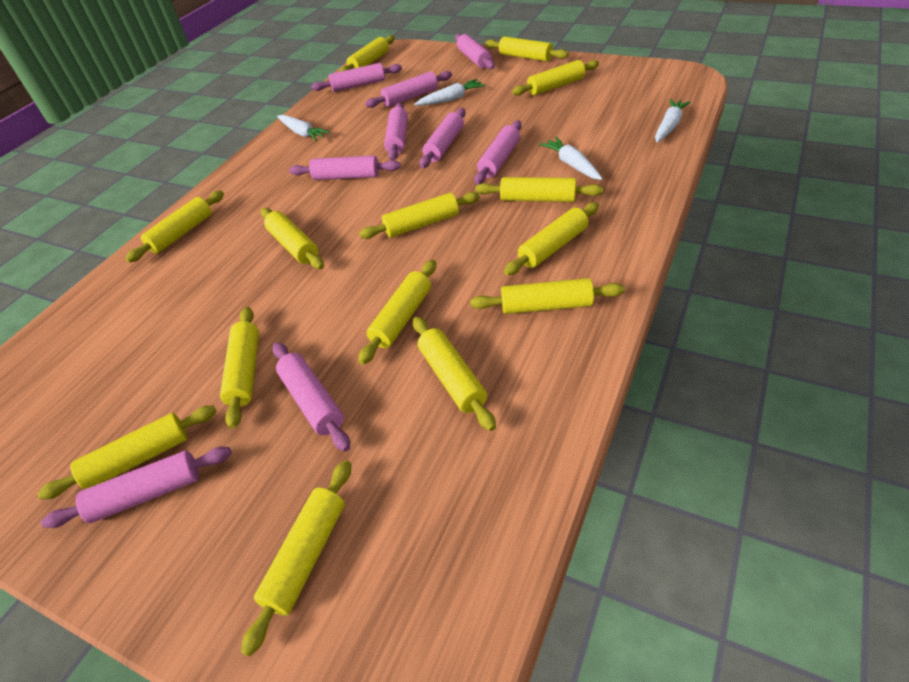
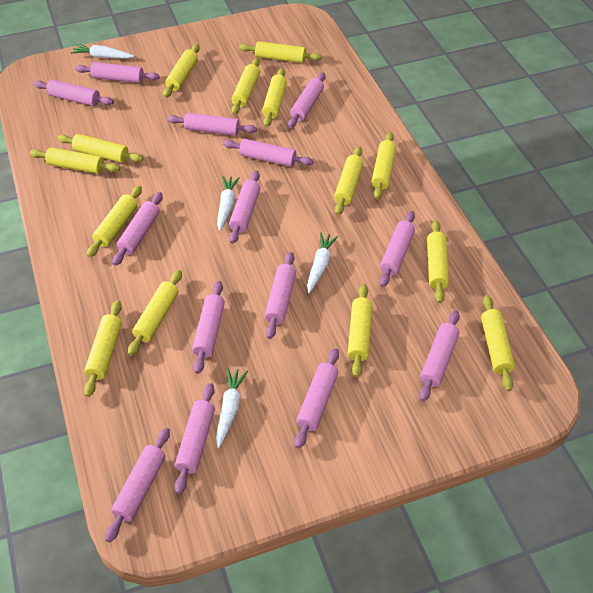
pink rolling pin: 9 -> 14

